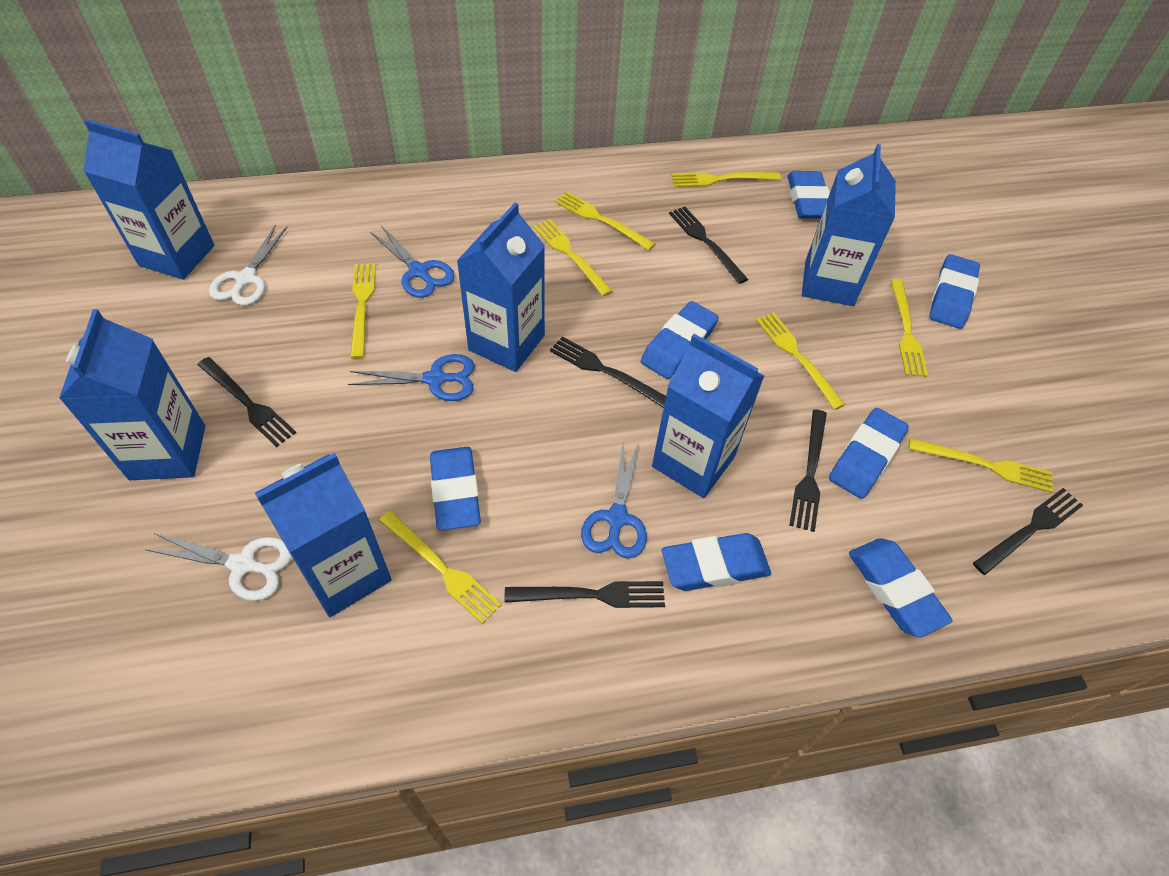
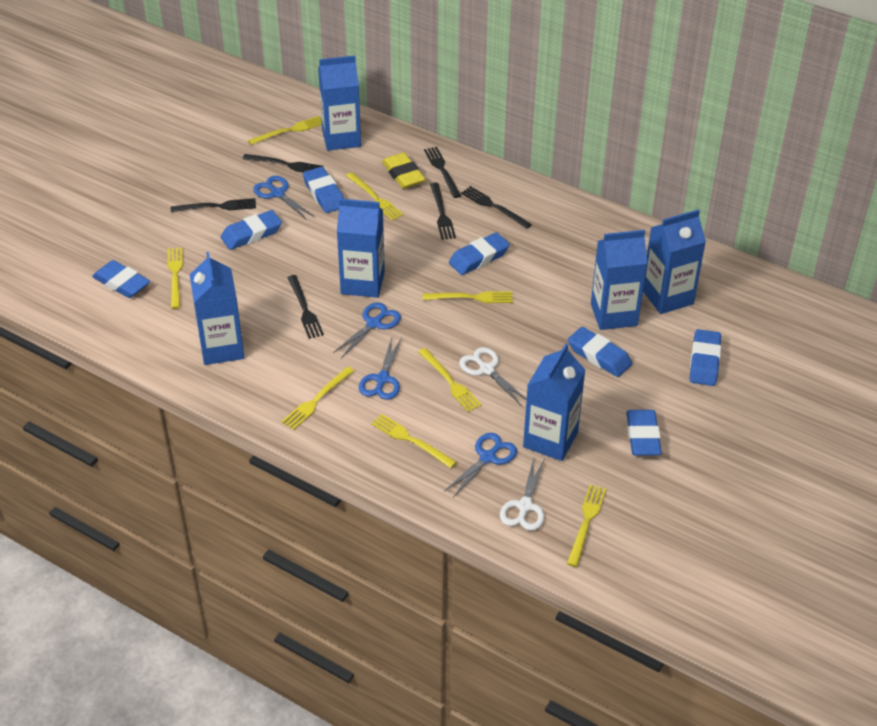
blue scissors: 3 -> 4
yellow eraser: 0 -> 1

